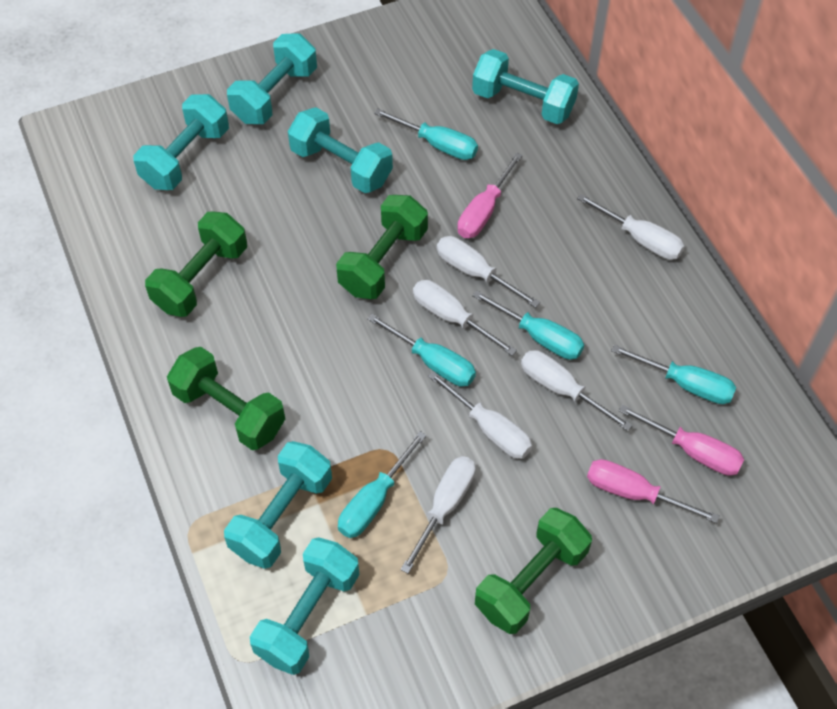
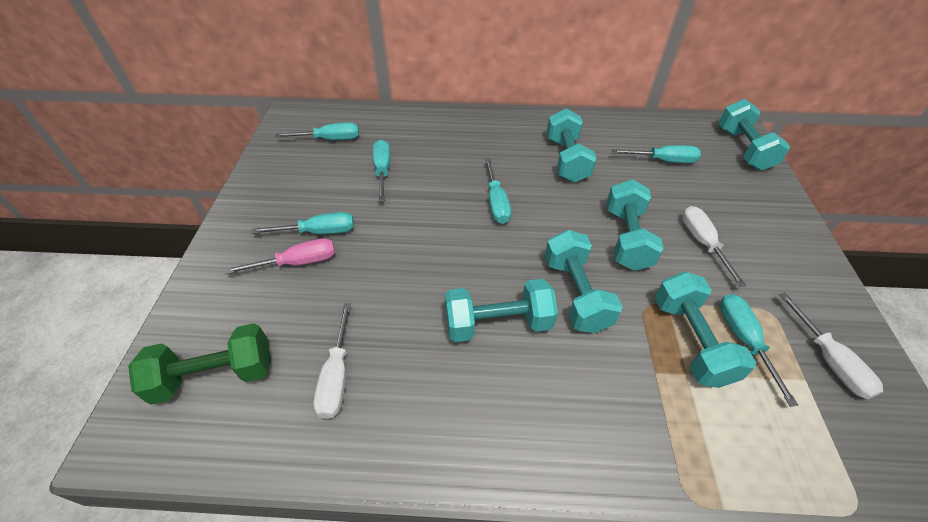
green dumbbell: 4 -> 1
pink screwdriver: 3 -> 1
turquoise screwdriver: 5 -> 6
white screwdriver: 6 -> 3

